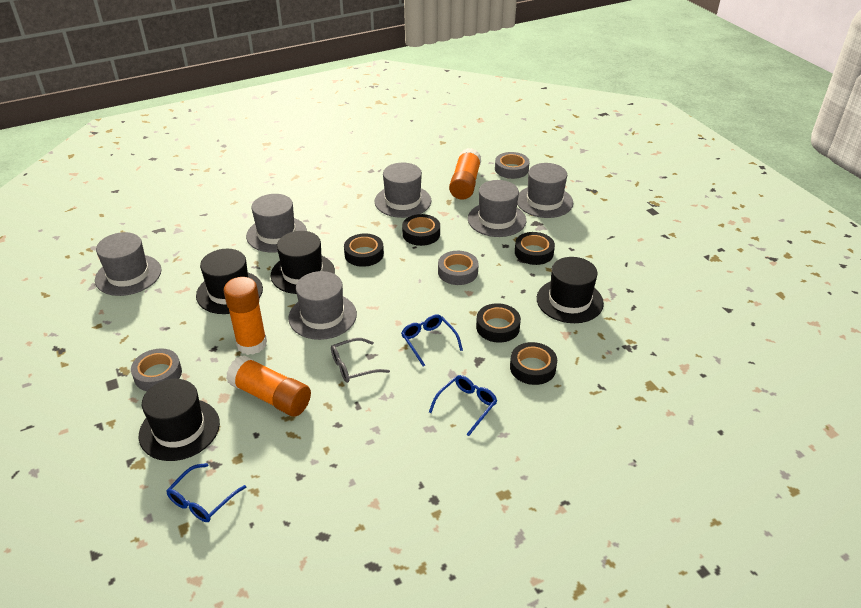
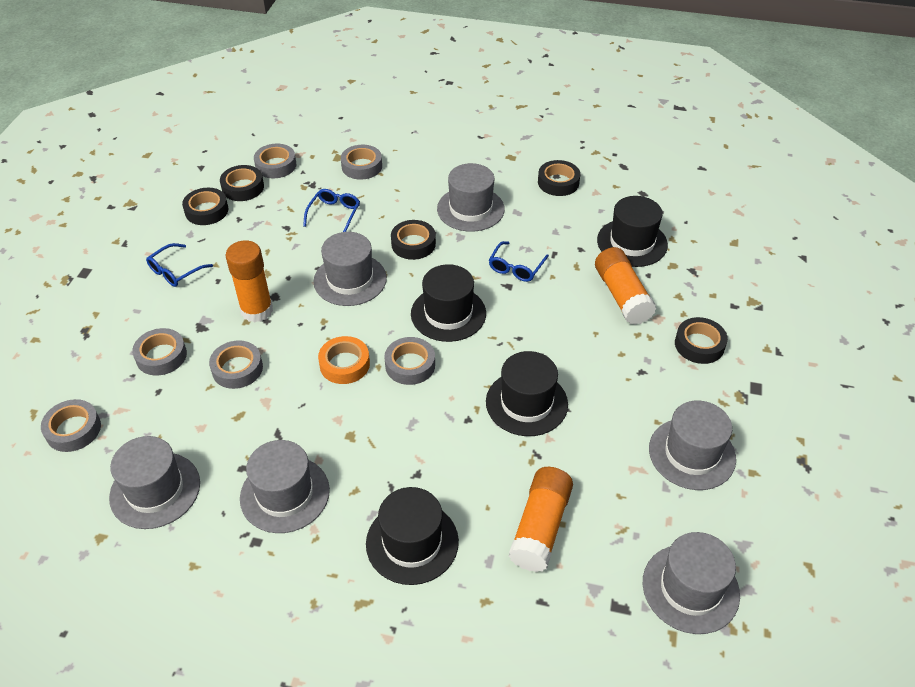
grey glasses: 1 -> 0
grey tape: 3 -> 6
orange tape: 0 -> 1

